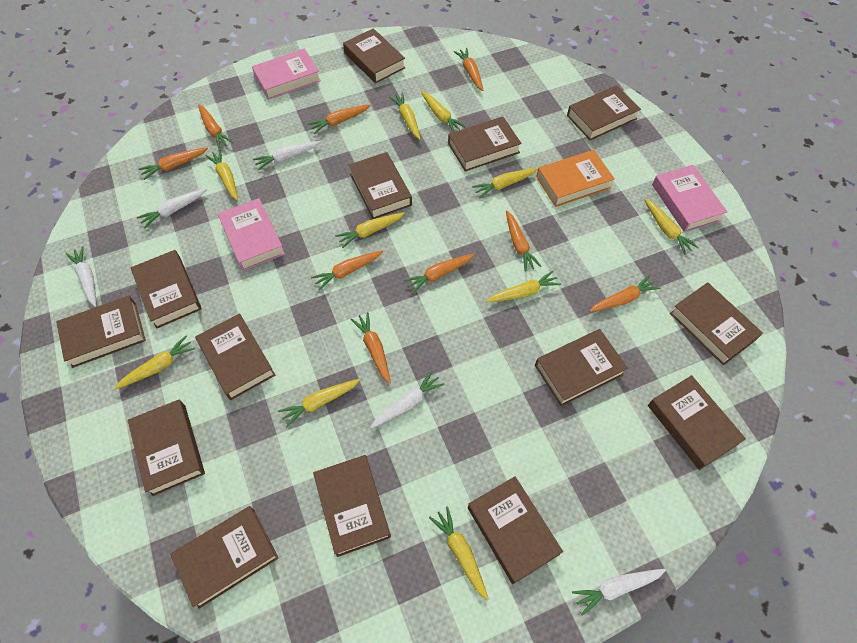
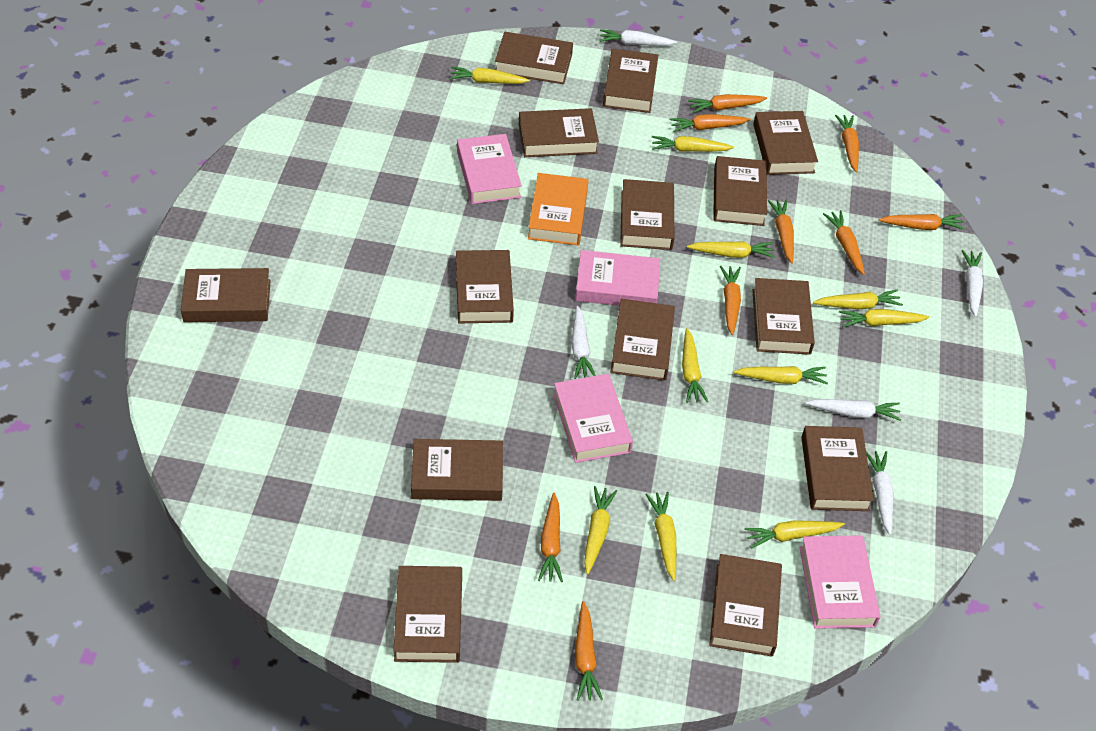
pink book: 3 -> 4

